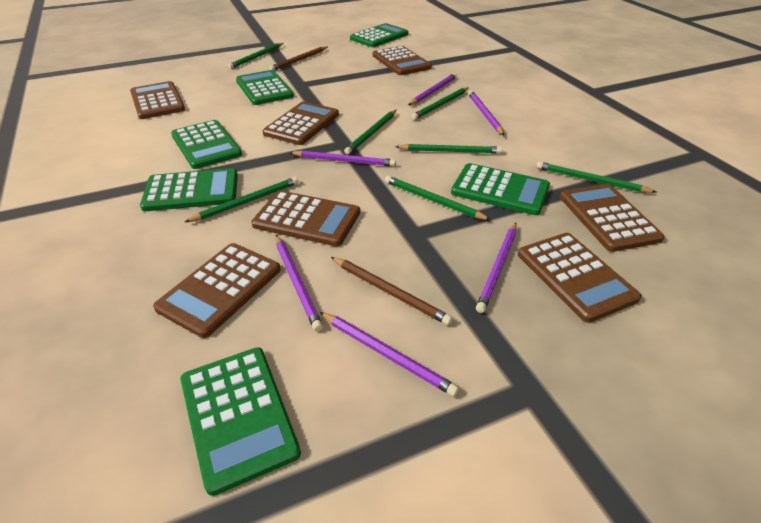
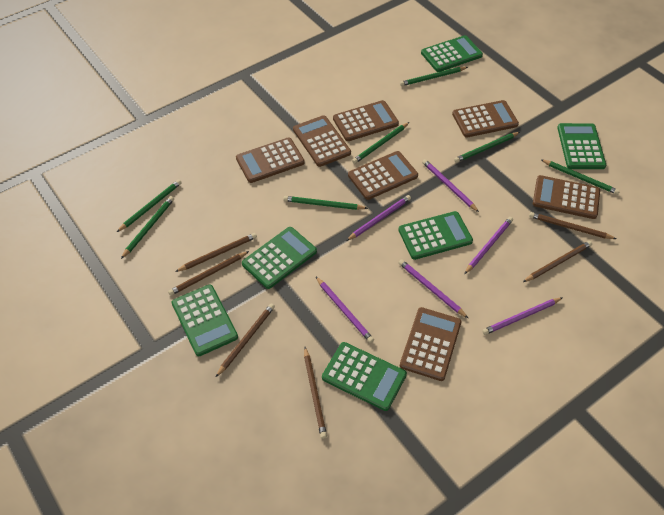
brown pencil: 2 -> 6

